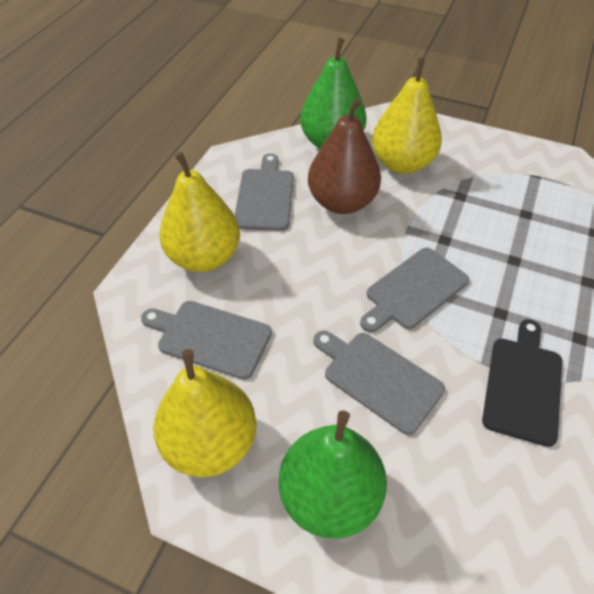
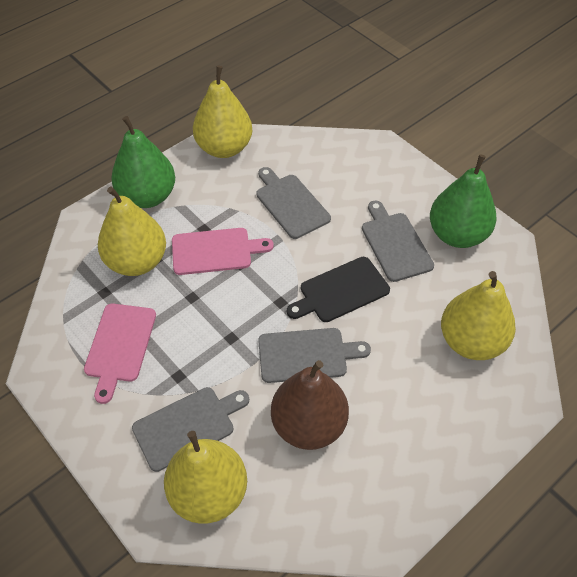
pink cutting board: 0 -> 2
yellow pear: 3 -> 4

